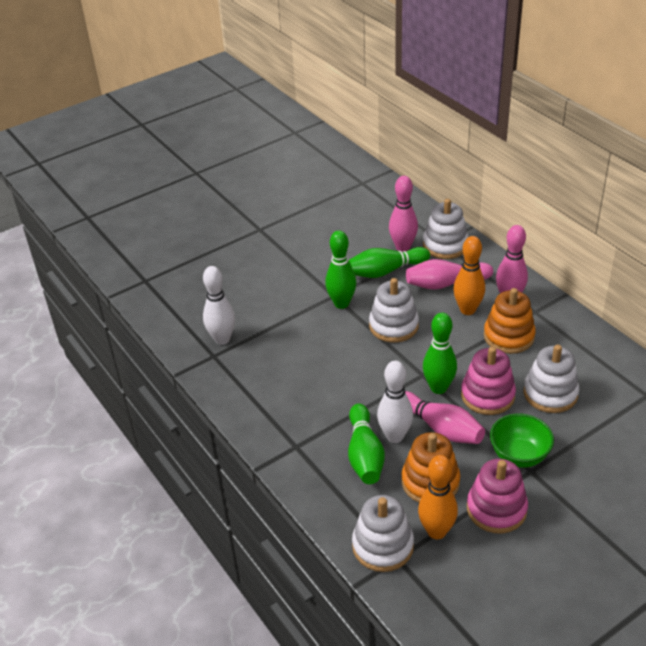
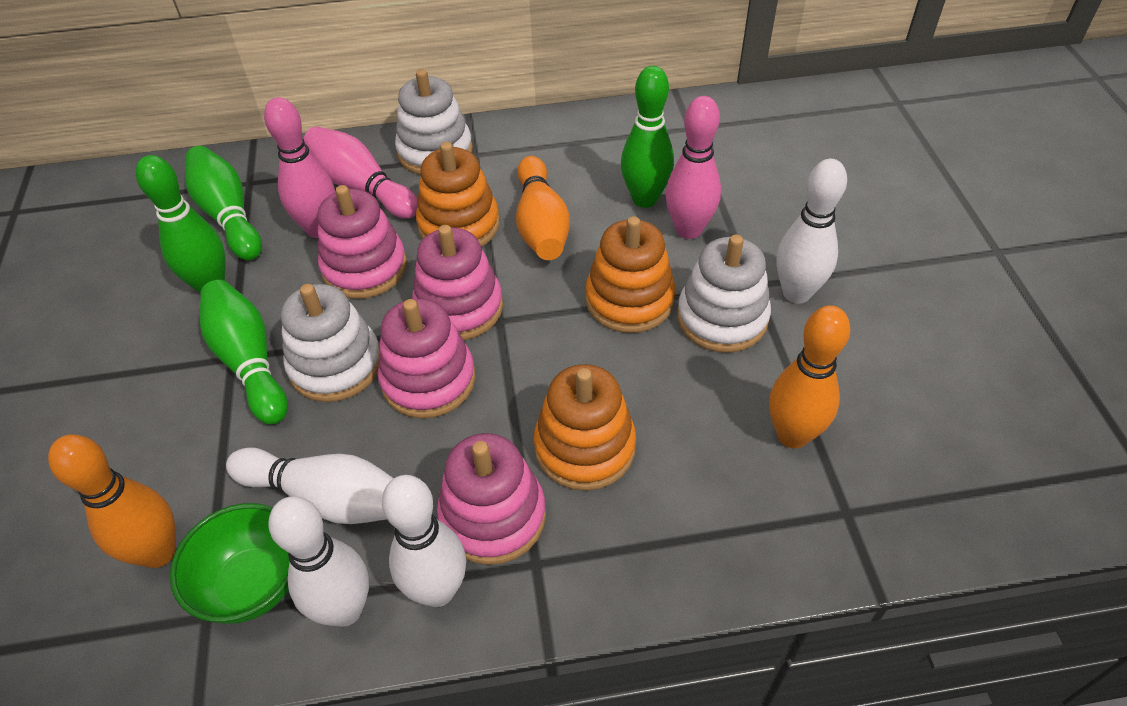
orange bowling pin: 2 -> 3
orange stacking toy: 2 -> 3
pink bowling pin: 4 -> 3
pink stacking toy: 2 -> 4
white bowling pin: 2 -> 4
white stacking toy: 4 -> 3

